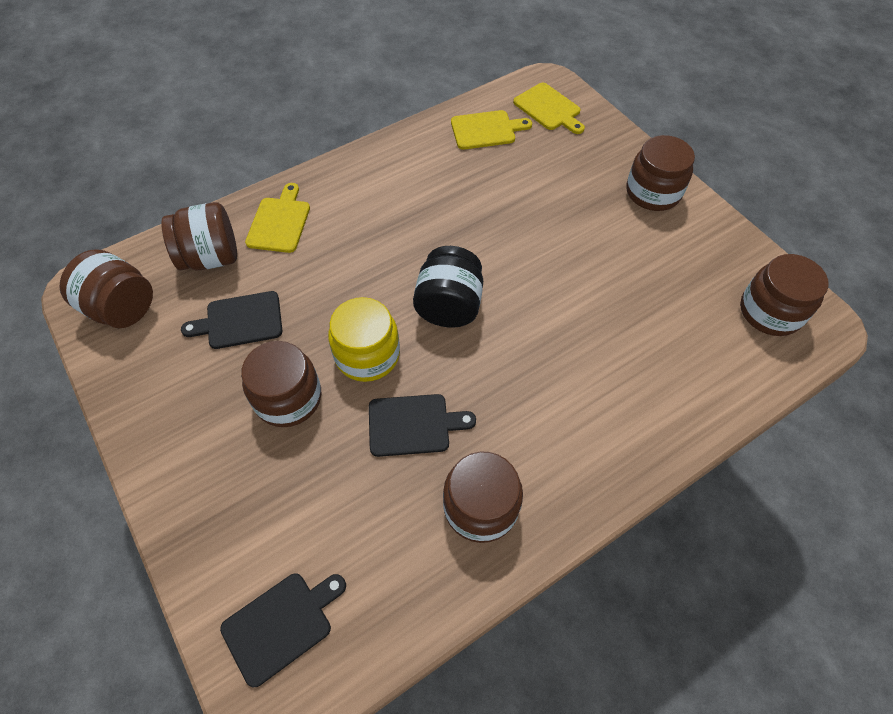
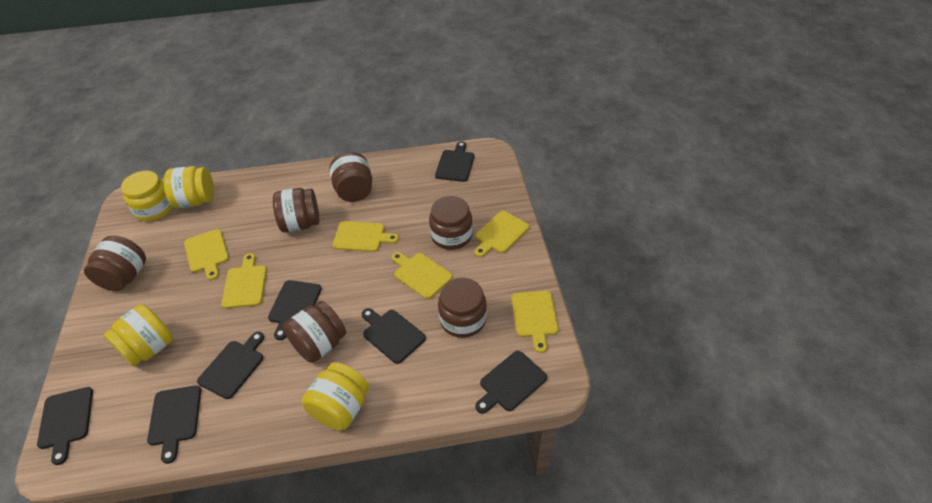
black cutting board: 3 -> 7
black jar: 1 -> 0
yellow cutting board: 3 -> 6
yellow jar: 1 -> 4

